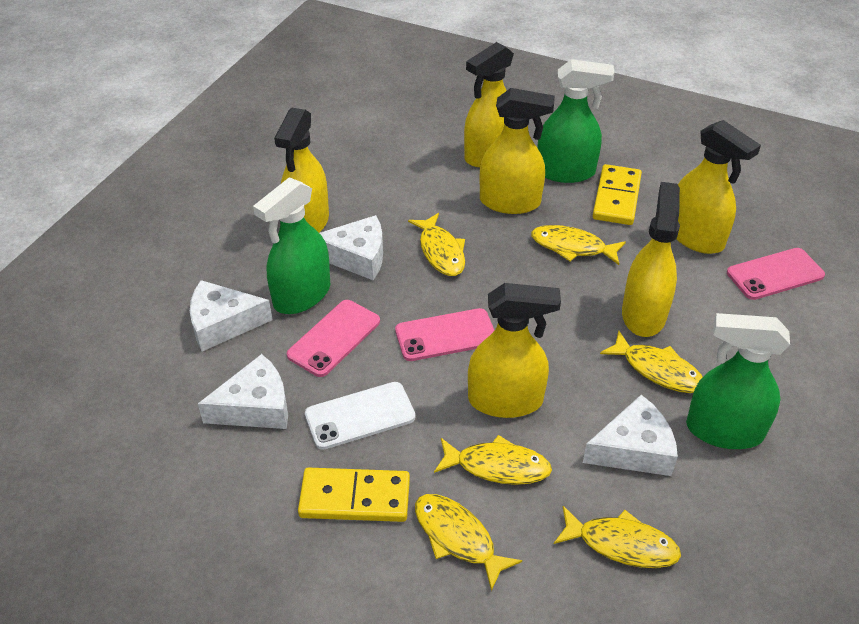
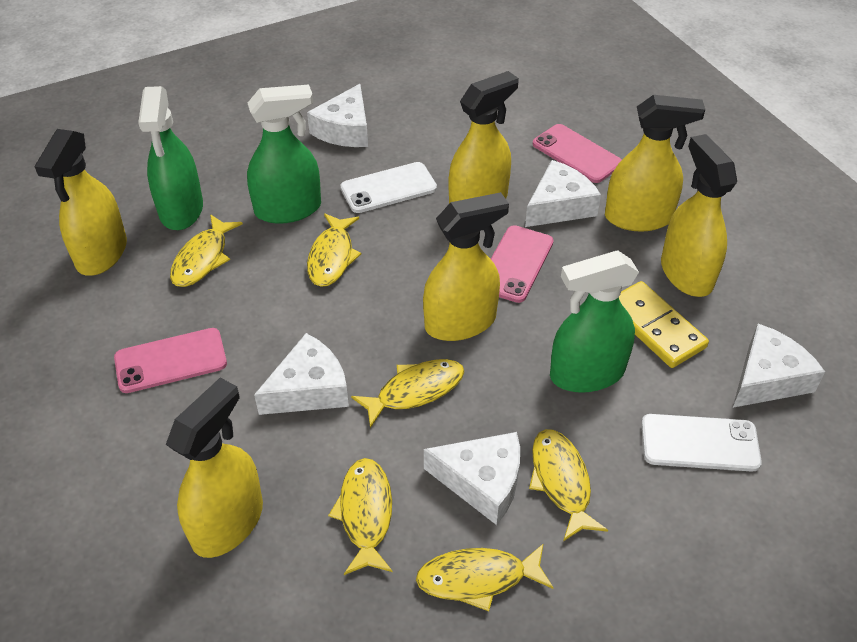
white cheese: 4 -> 5
white phone: 1 -> 2
yellow domino: 2 -> 1

